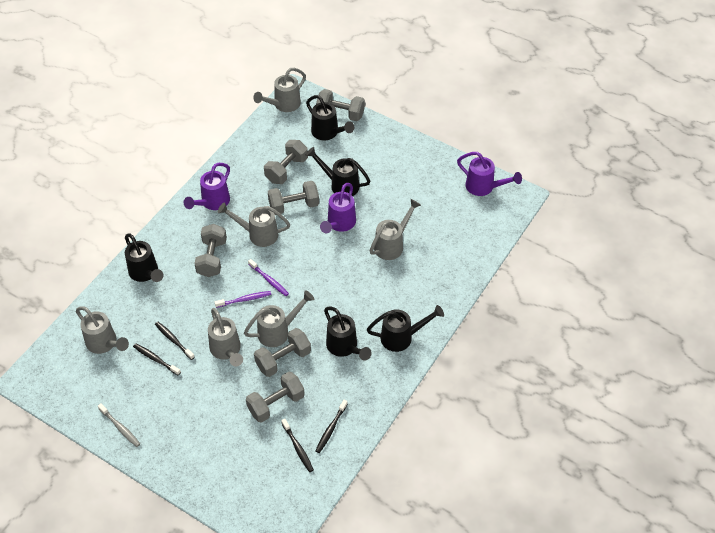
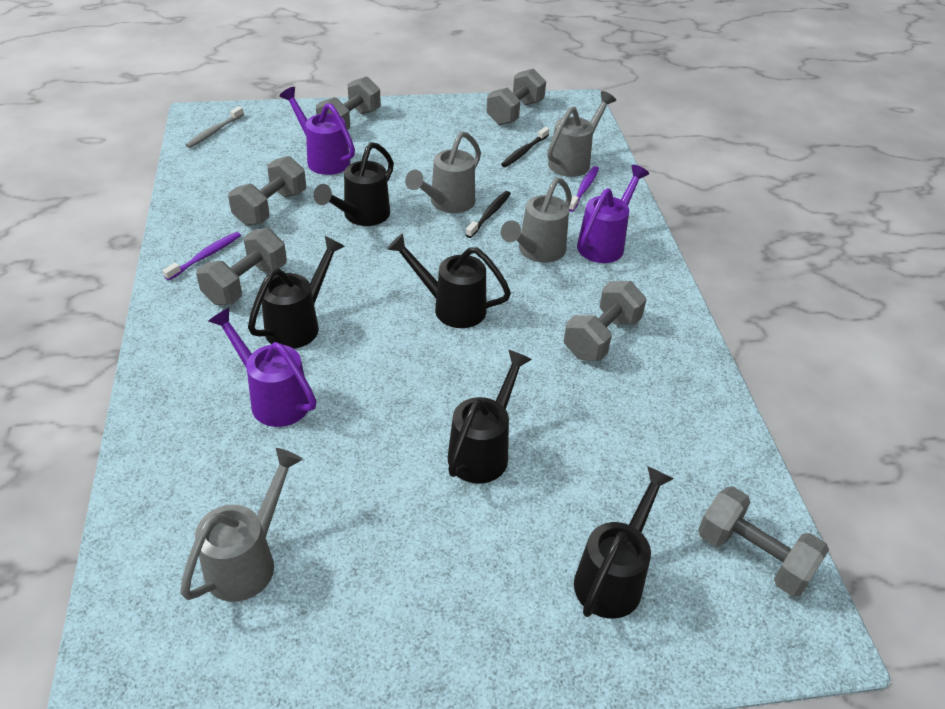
black toothbrush: 4 -> 2
grey watering can: 6 -> 4

